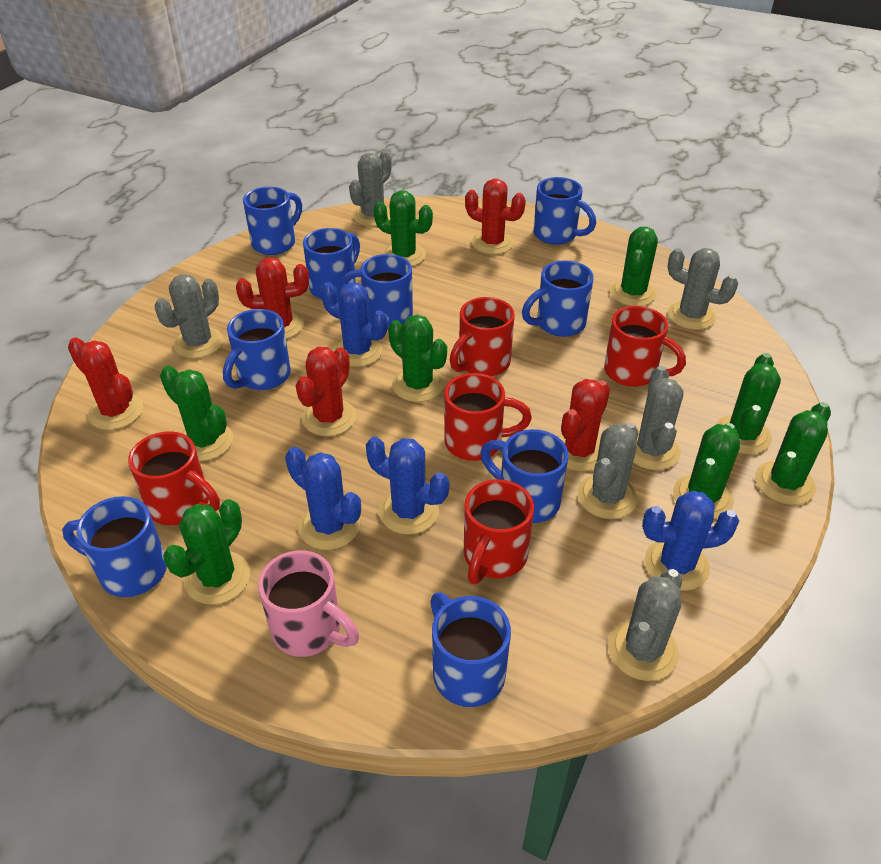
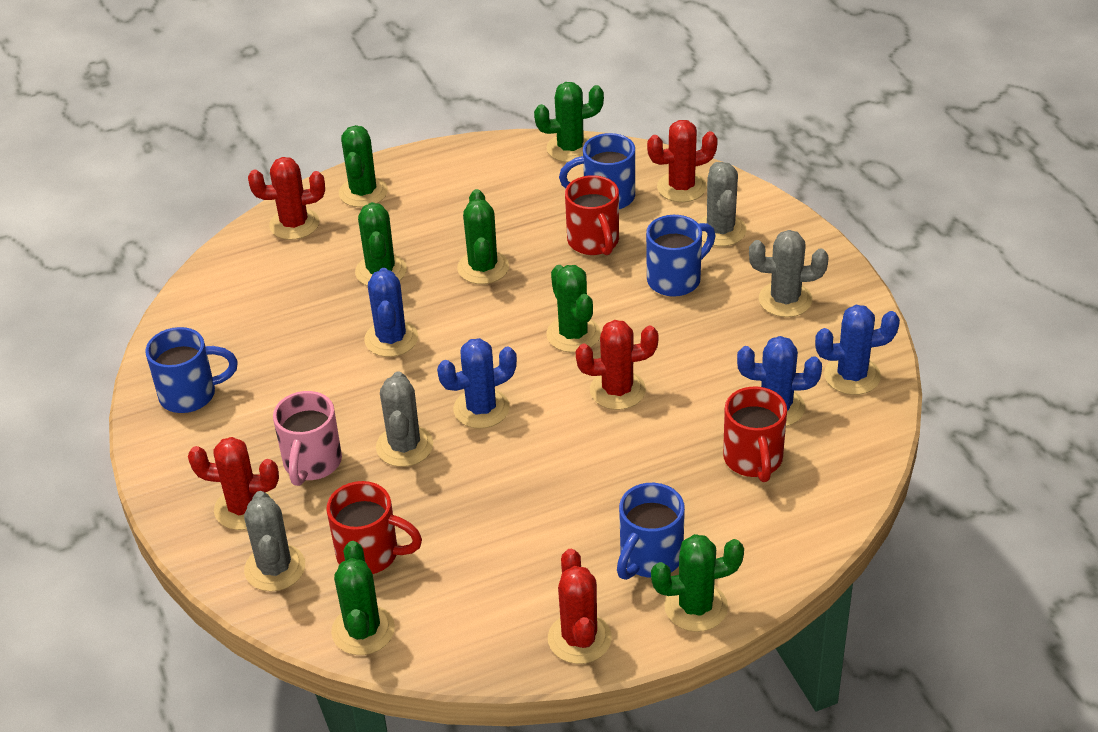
blue mug: 9 -> 4
green cactus: 8 -> 7
grey cactus: 6 -> 4
red mug: 5 -> 3

